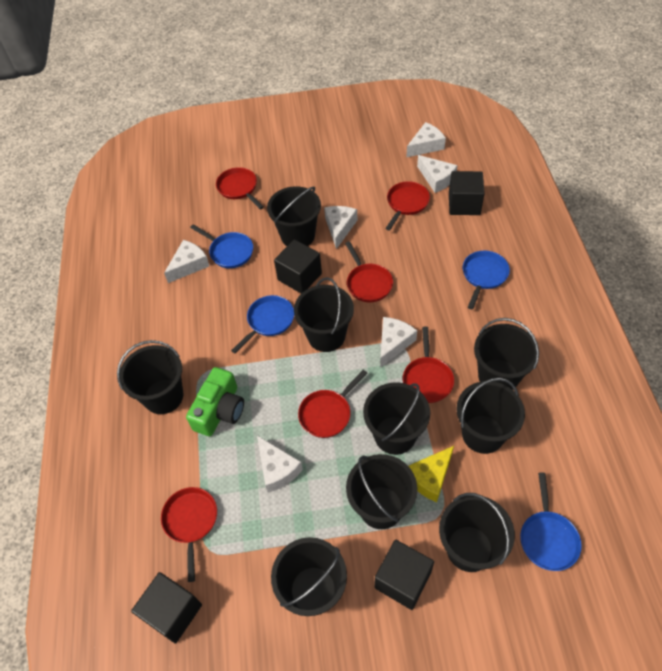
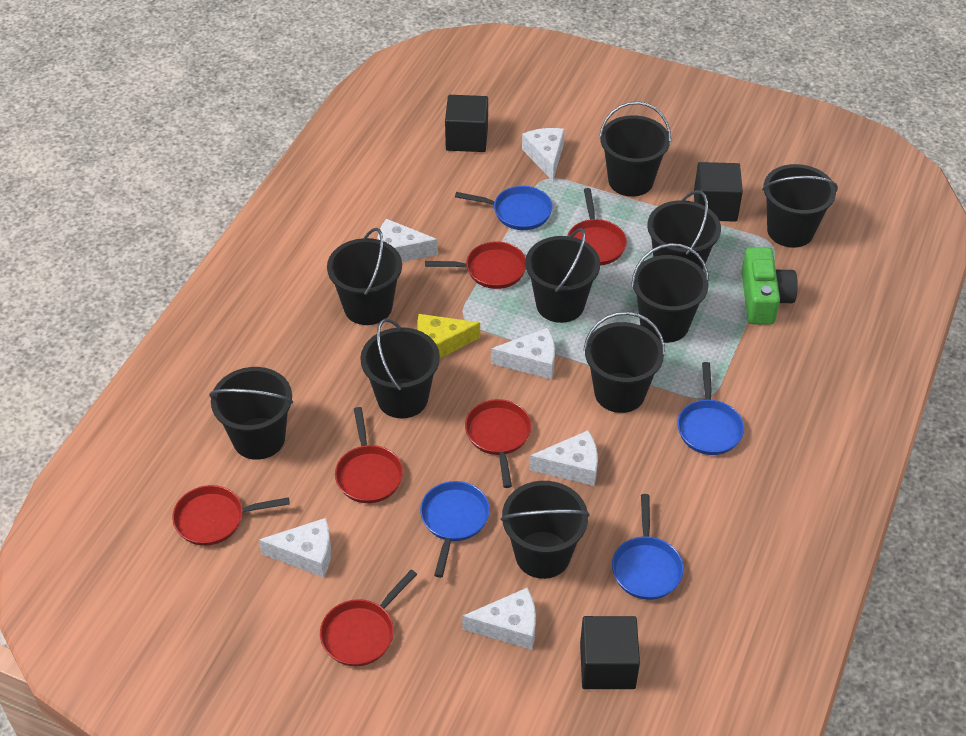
black bucket: 9 -> 10
black cube: 4 -> 3

